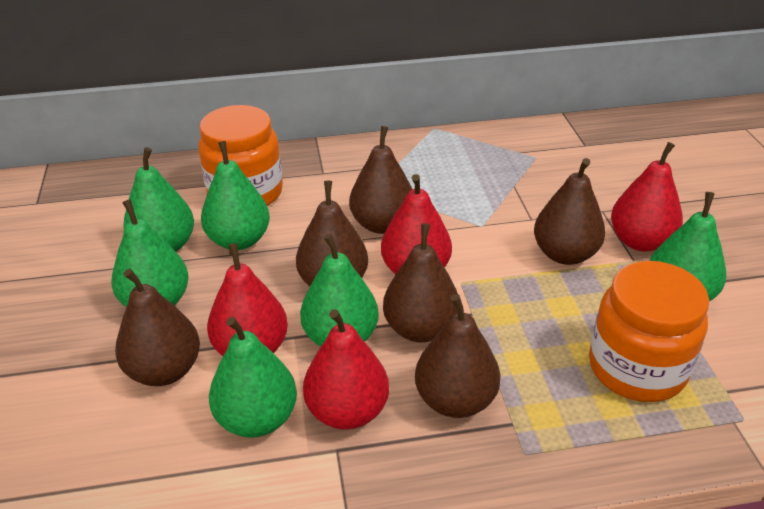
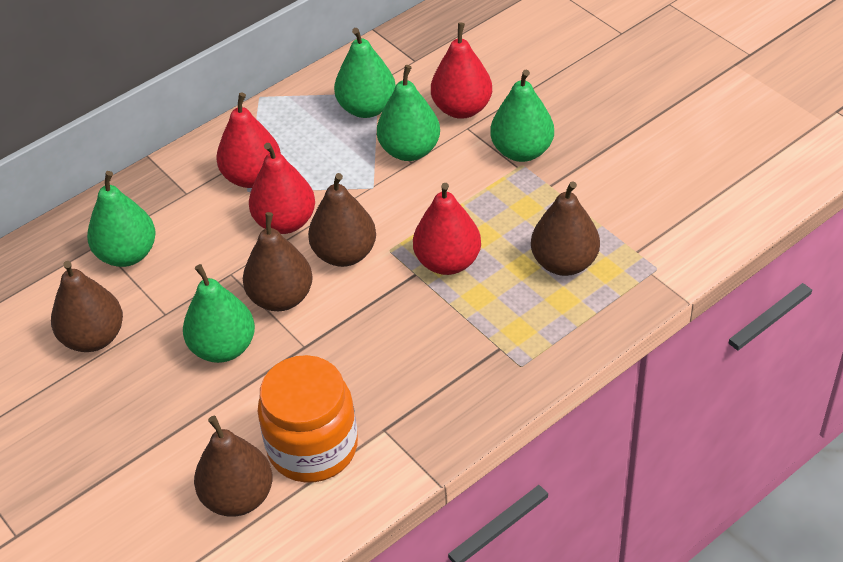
brown pear: 6 -> 5
green pear: 6 -> 5
orange jar: 2 -> 1

